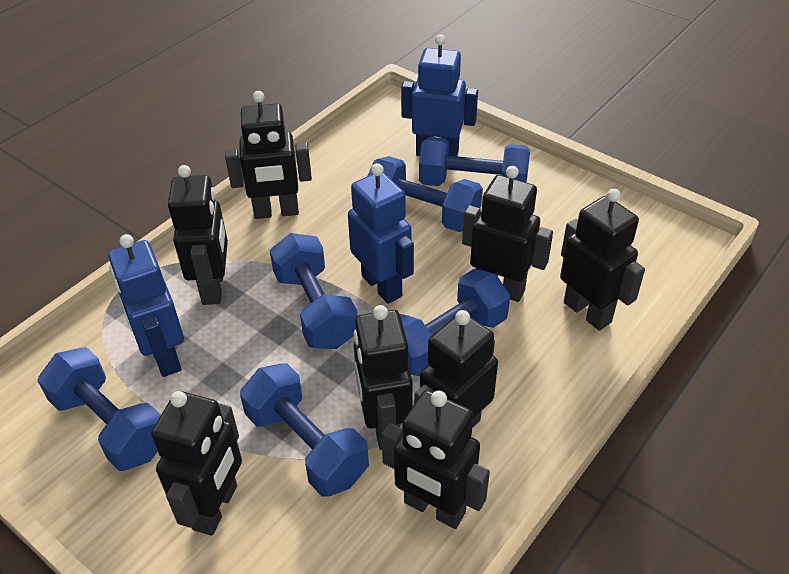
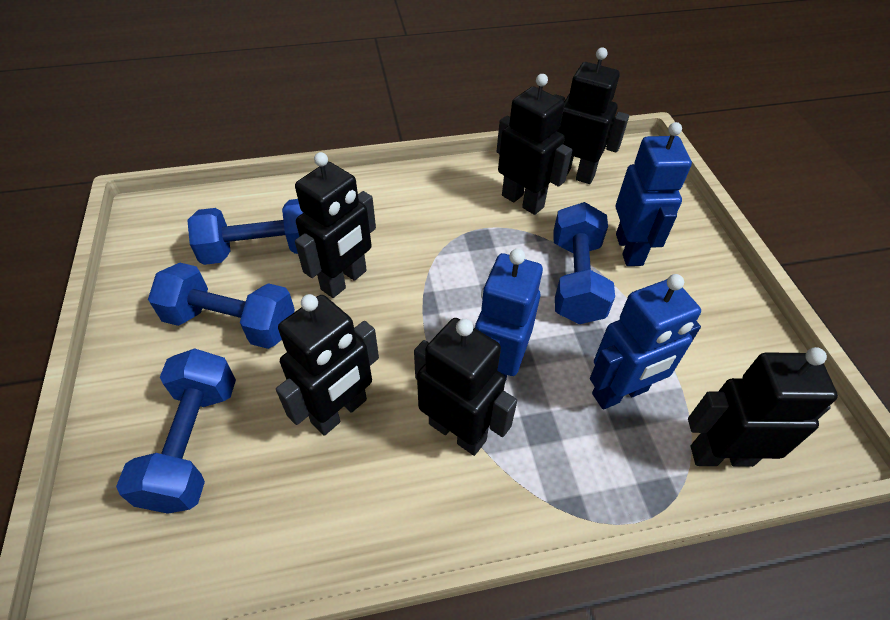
black robot: 8 -> 6
blue dumbbell: 6 -> 4

